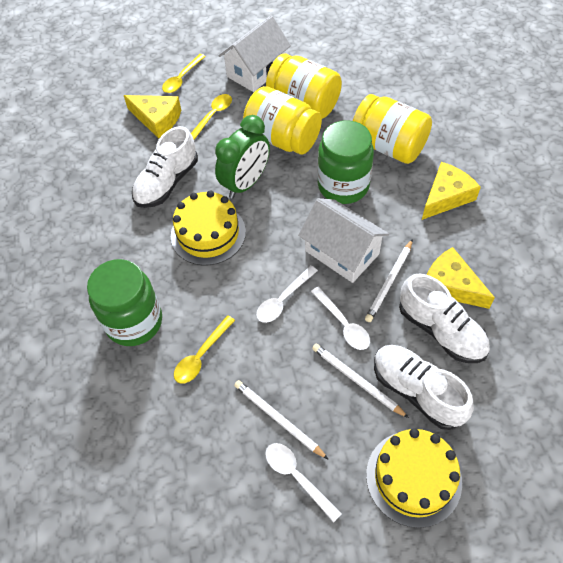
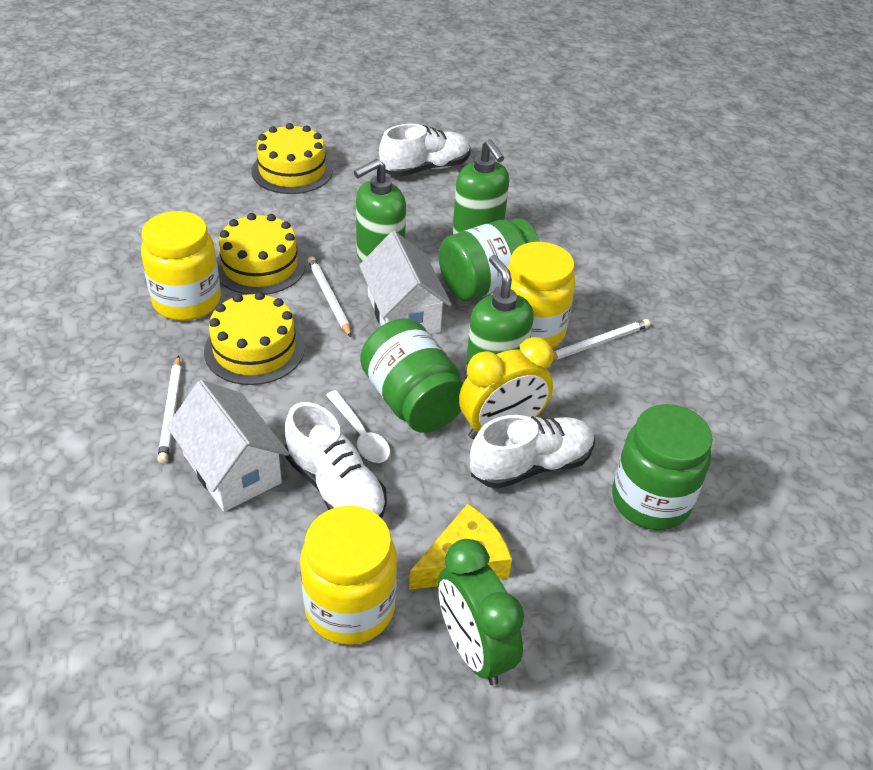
green jar: 2 -> 3
green soap dispenser: 0 -> 3
white spoon: 3 -> 1
yellow cake: 2 -> 3
yellow cheese: 3 -> 1
yellow clock: 0 -> 1
yellow spoon: 3 -> 0

